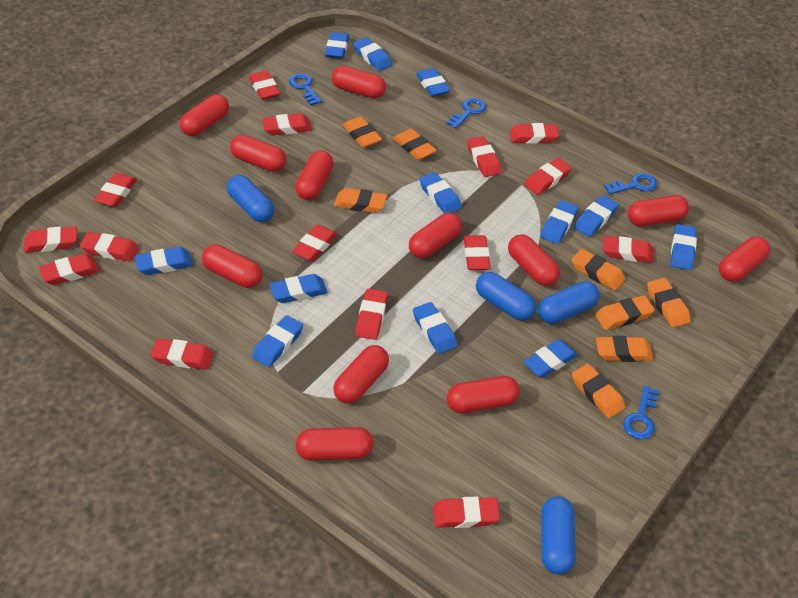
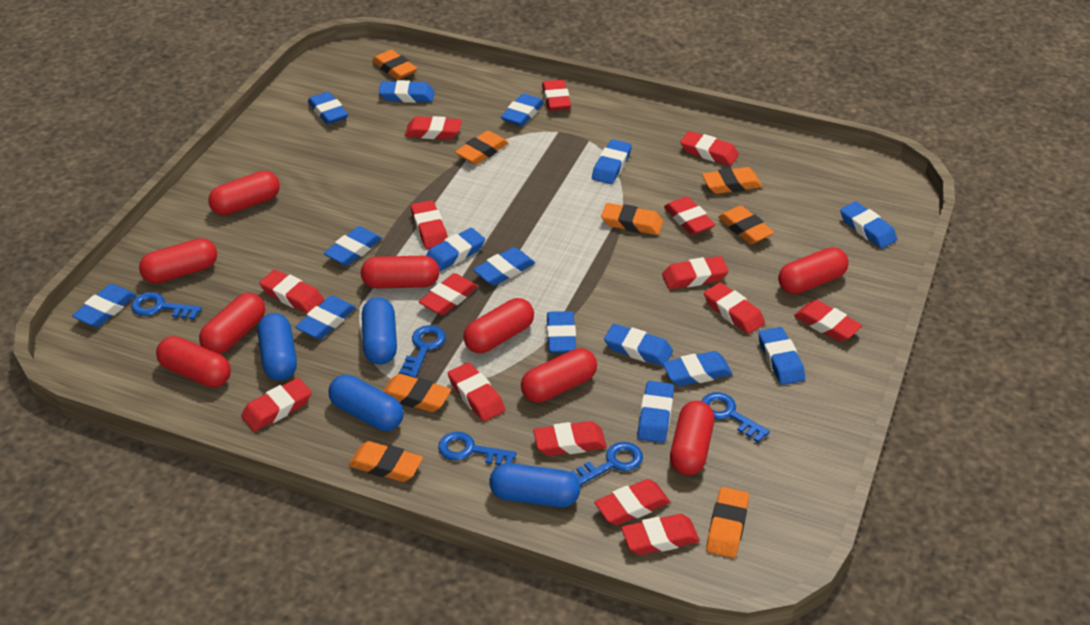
blue eraser: 12 -> 15
blue key: 4 -> 5
red capsule: 12 -> 9

